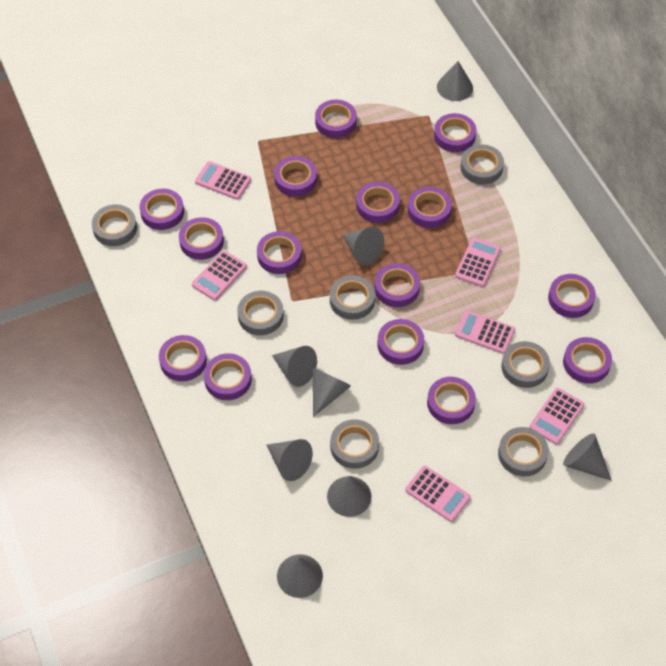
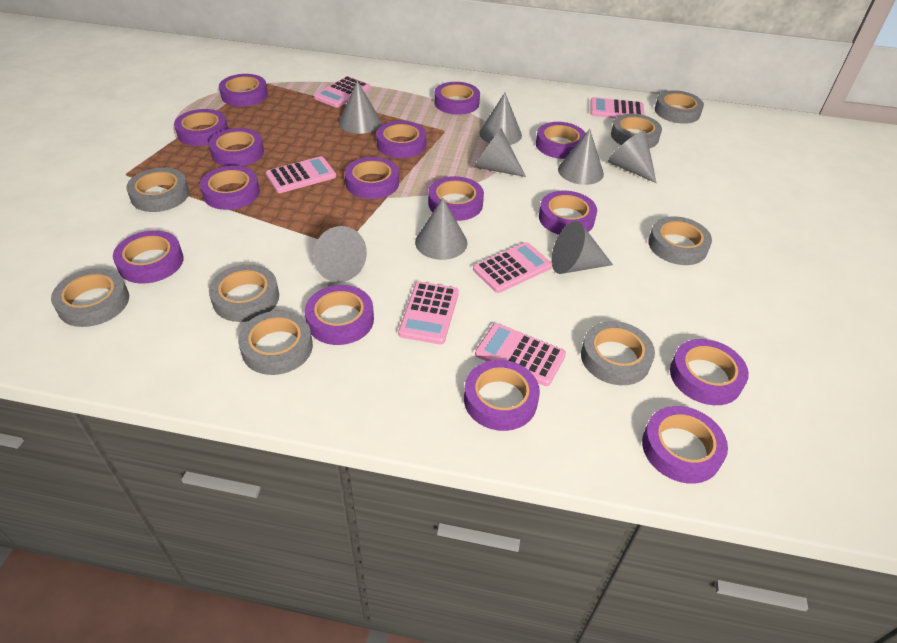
grey tape: 7 -> 8

